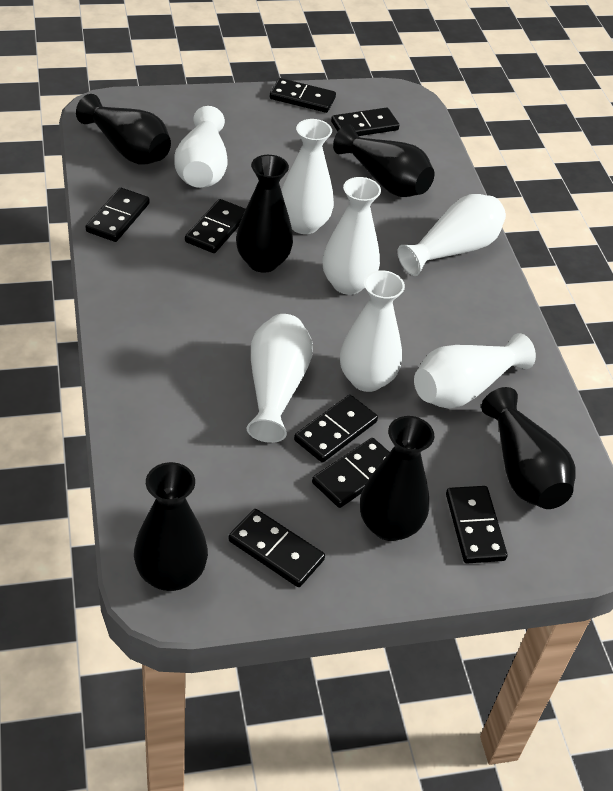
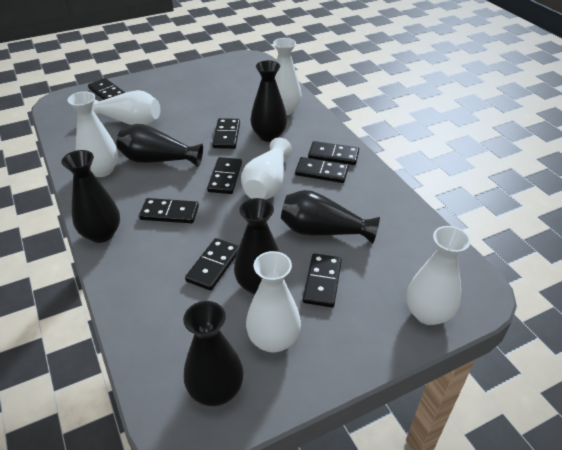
white vase: 7 -> 6

